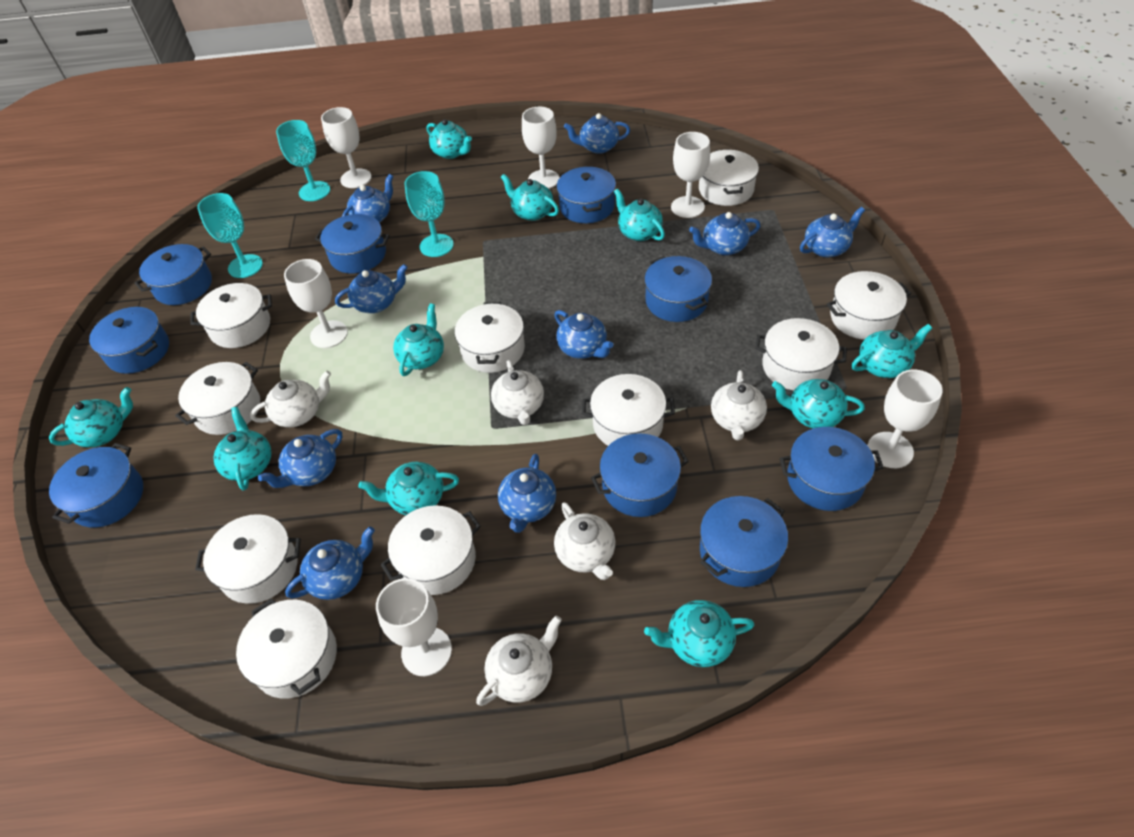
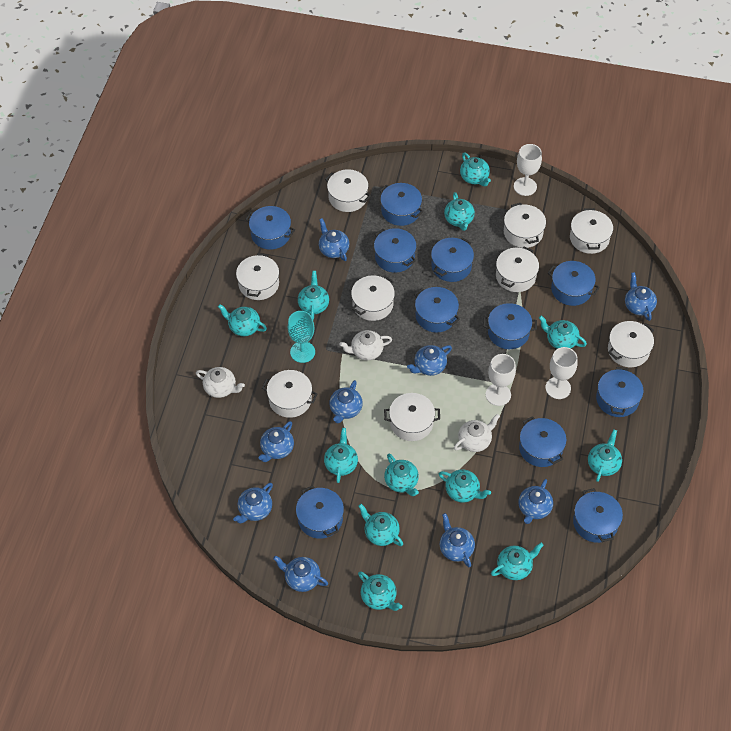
blue pot: 9 -> 11
turquoise goblet: 3 -> 1
turquoise teapot: 10 -> 12
white goblet: 6 -> 3
white pot: 10 -> 9
white teapot: 5 -> 3

